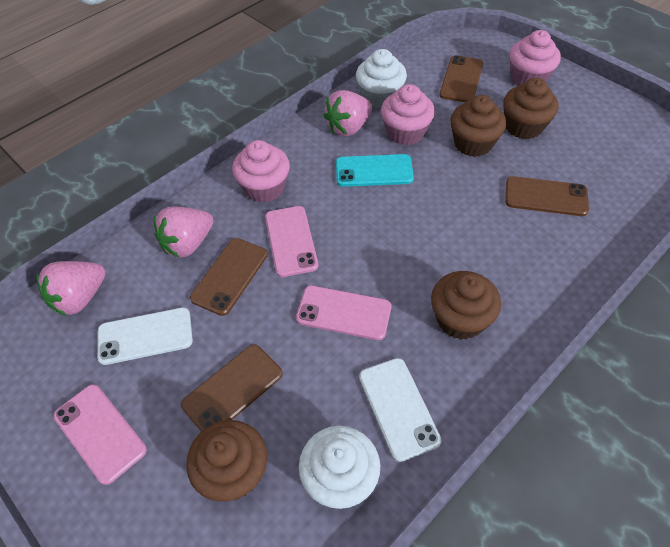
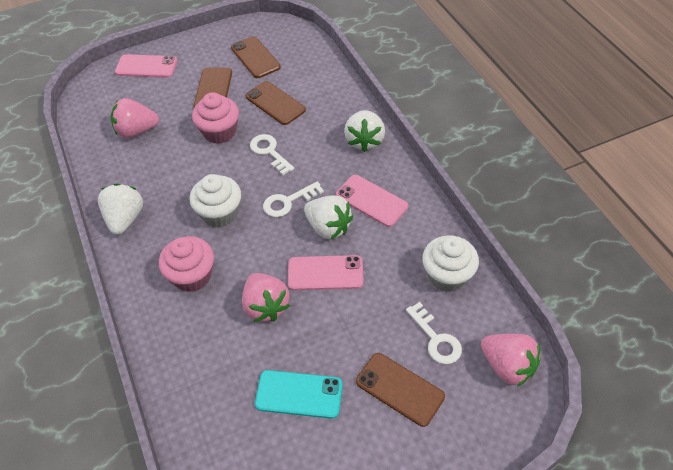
brown cupcake: 4 -> 0
pink cupcake: 3 -> 2
white key: 0 -> 3
white phone: 2 -> 0
white strawberry: 0 -> 3

